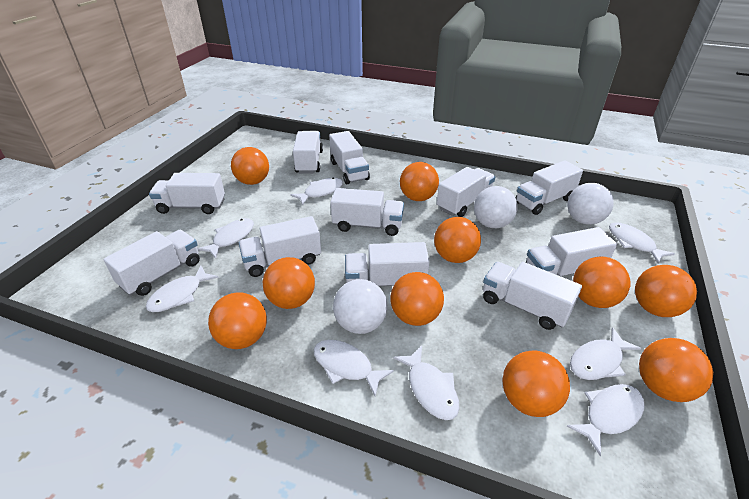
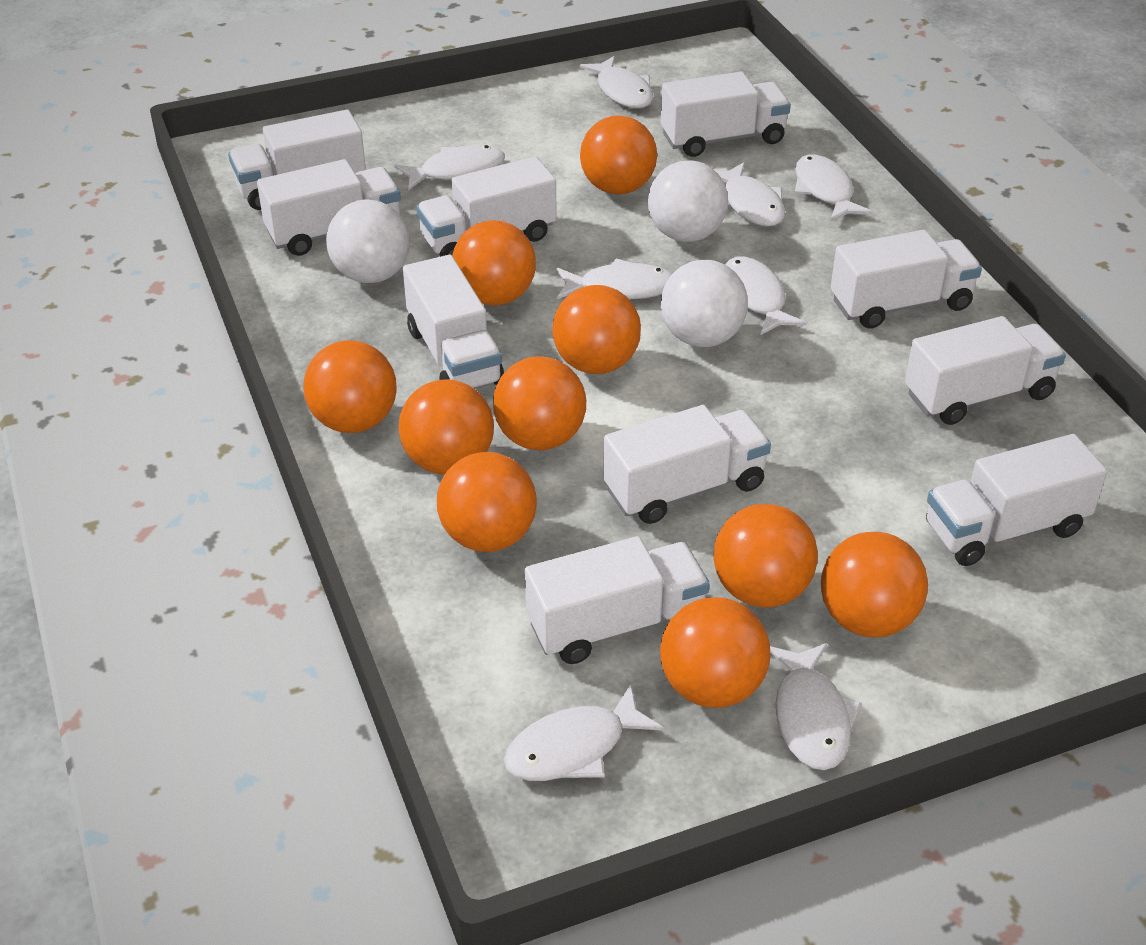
white truck: 11 -> 10

